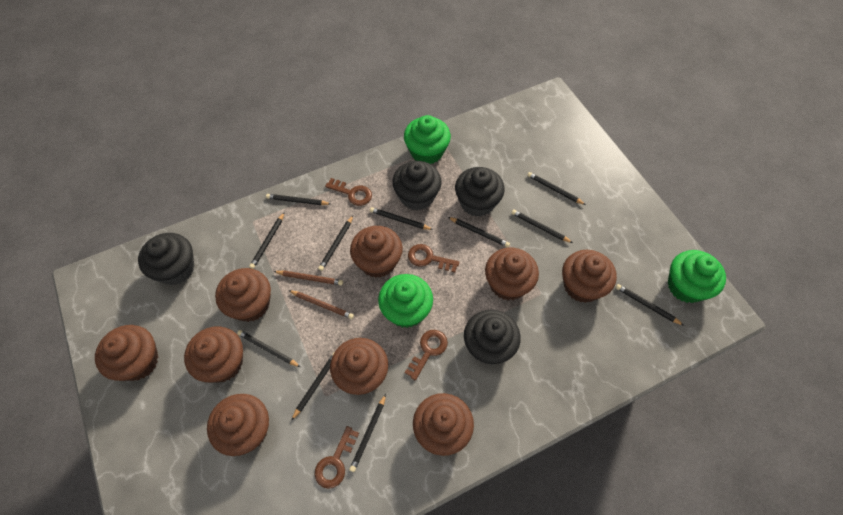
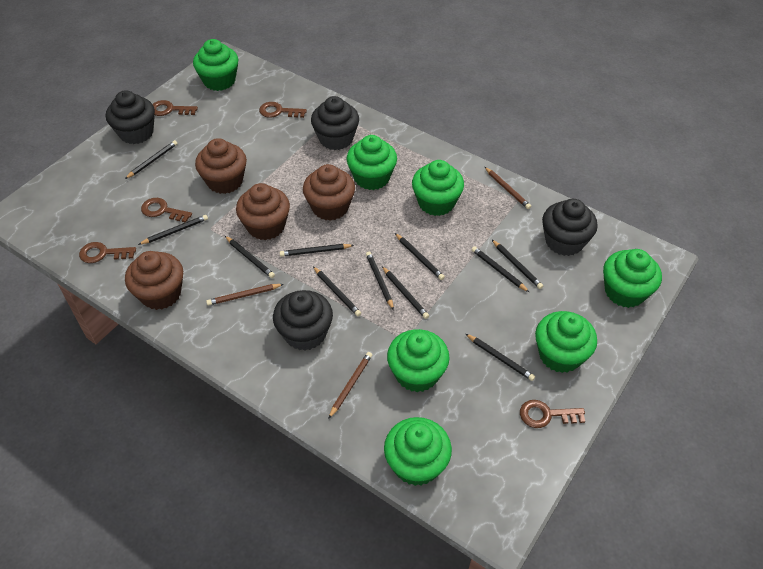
brown cupcake: 9 -> 4
brown key: 4 -> 5
brown pencil: 2 -> 3
green cupcake: 3 -> 7

